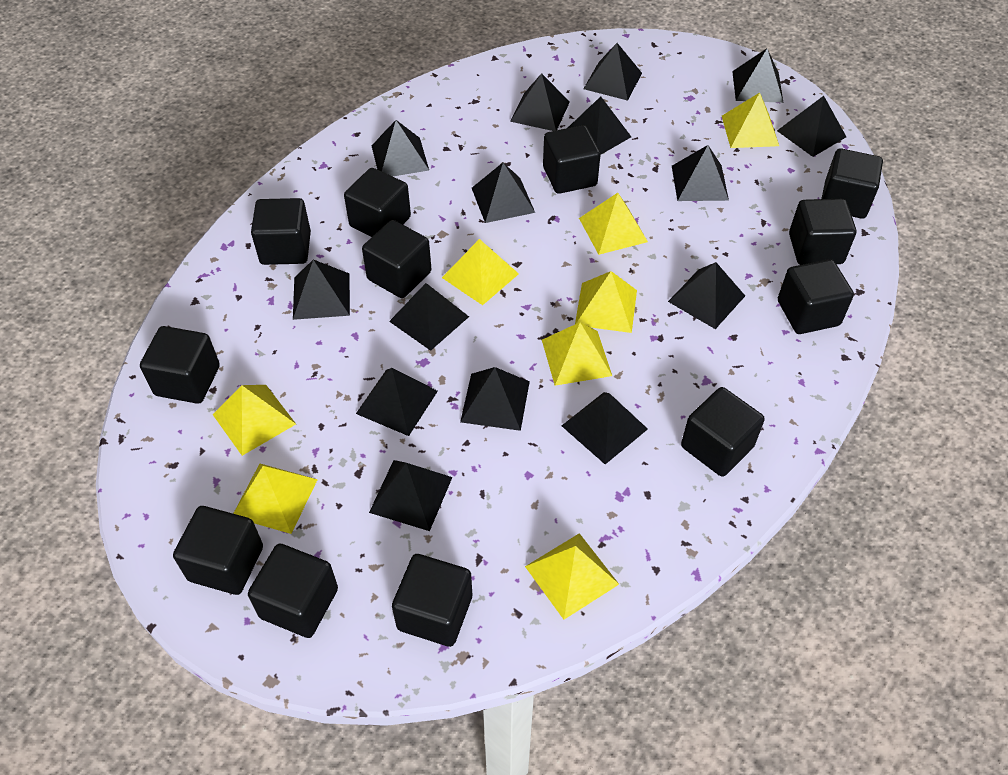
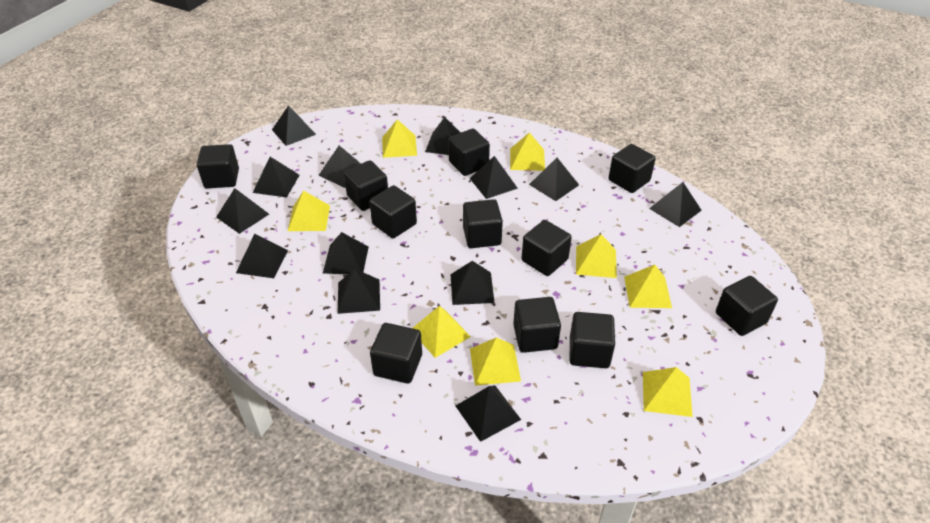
black cube: 12 -> 11
black pyramid: 15 -> 13

